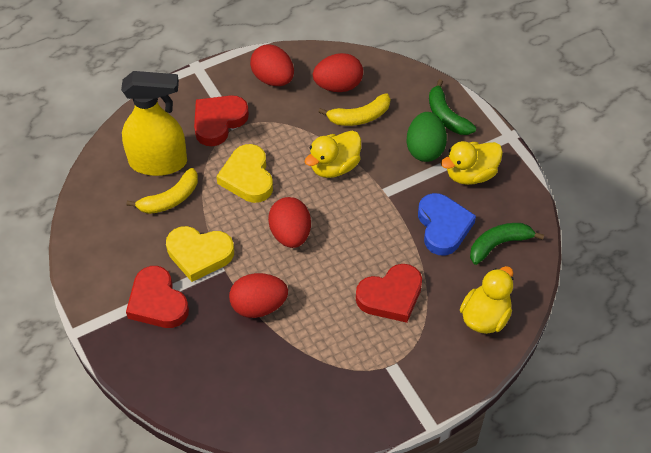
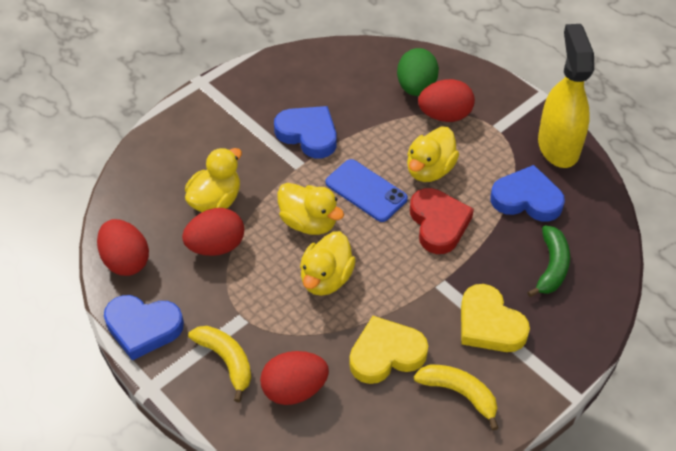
blue heart: 1 -> 3
blue phone: 0 -> 1
green banana: 2 -> 1
red heart: 3 -> 1
yellow duck: 3 -> 4

